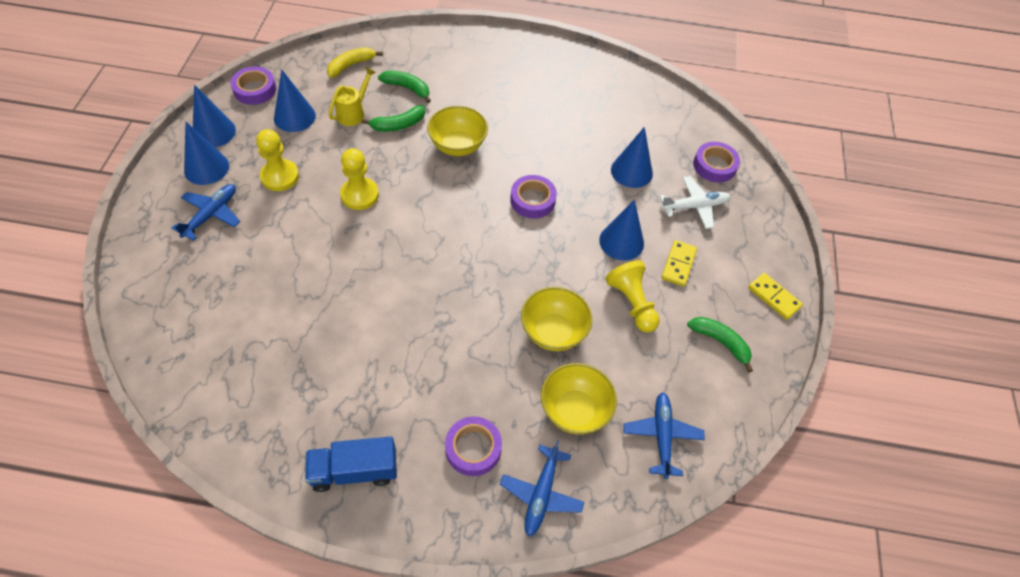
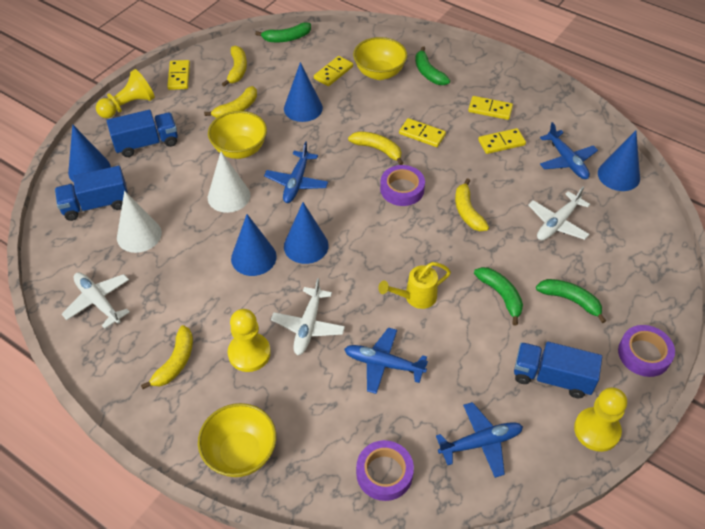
blue plane: 3 -> 4
blue truck: 1 -> 3
green banana: 3 -> 4
purple tape: 4 -> 3
white cone: 0 -> 2
white plane: 1 -> 3
yellow banana: 1 -> 5
yellow domino: 2 -> 5

